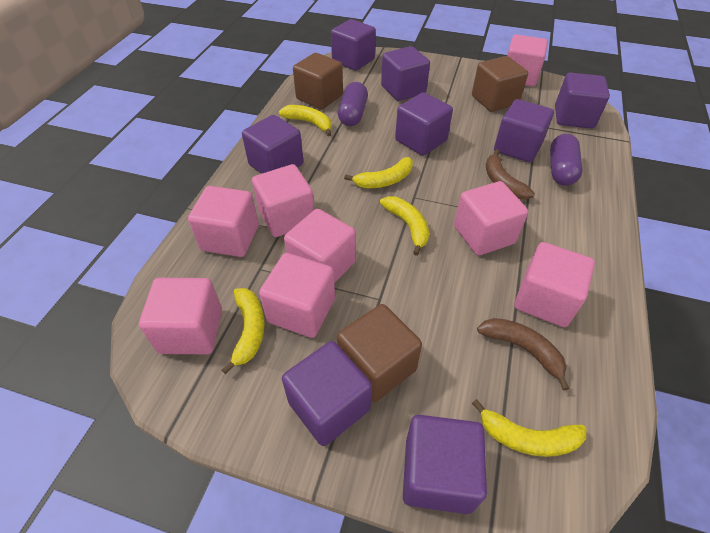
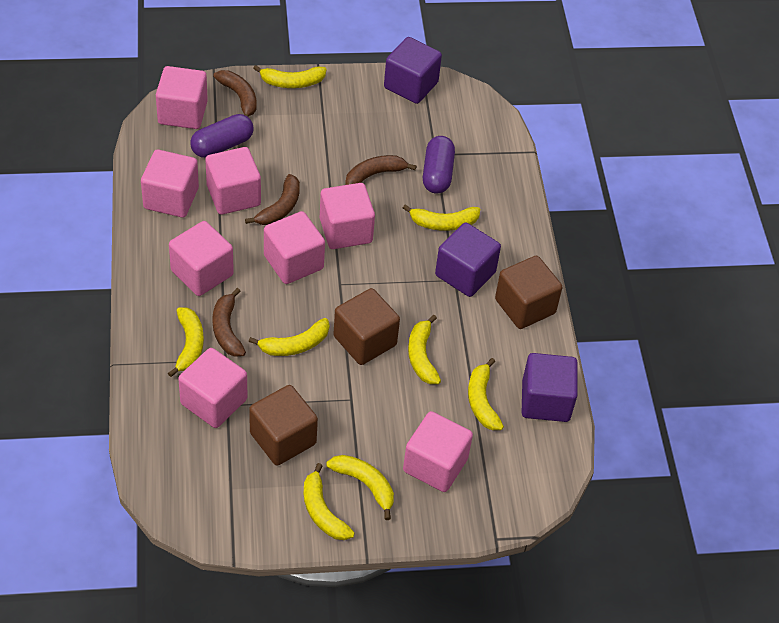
brown banana: 2 -> 4
purple cube: 8 -> 3
yellow banana: 5 -> 8

